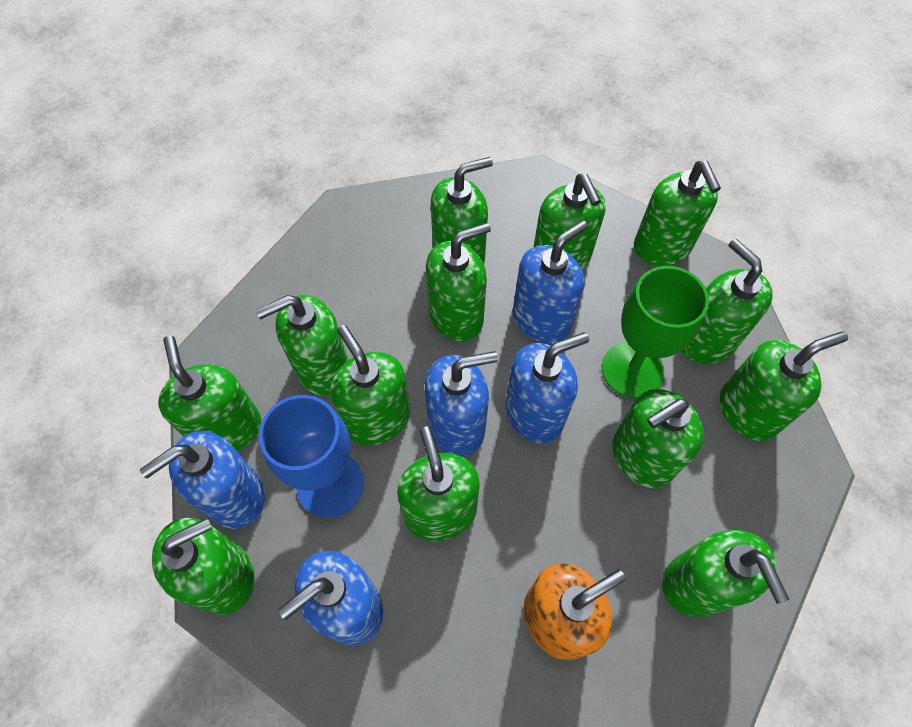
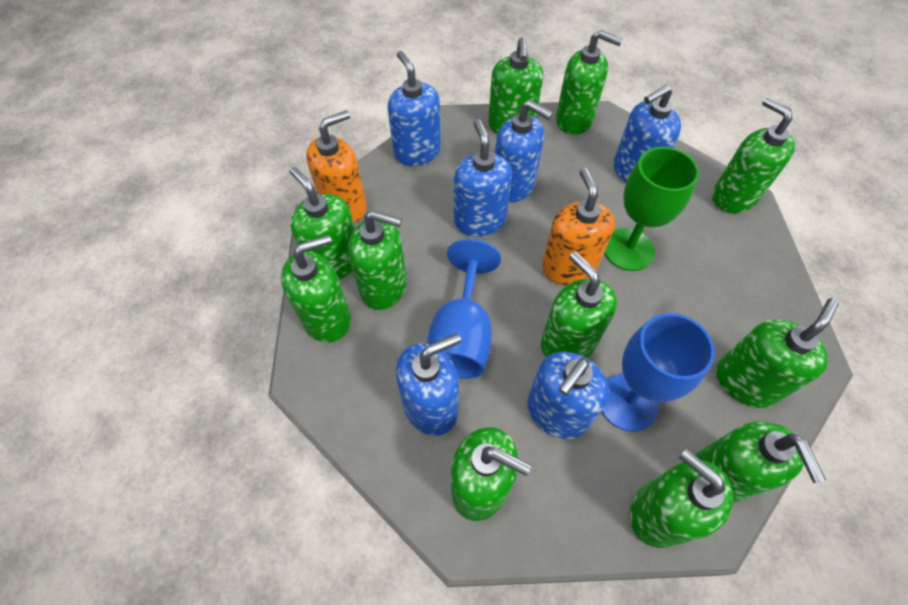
blue goblet: 1 -> 2
blue soap dispenser: 5 -> 6
green soap dispenser: 13 -> 11
orange soap dispenser: 1 -> 2

